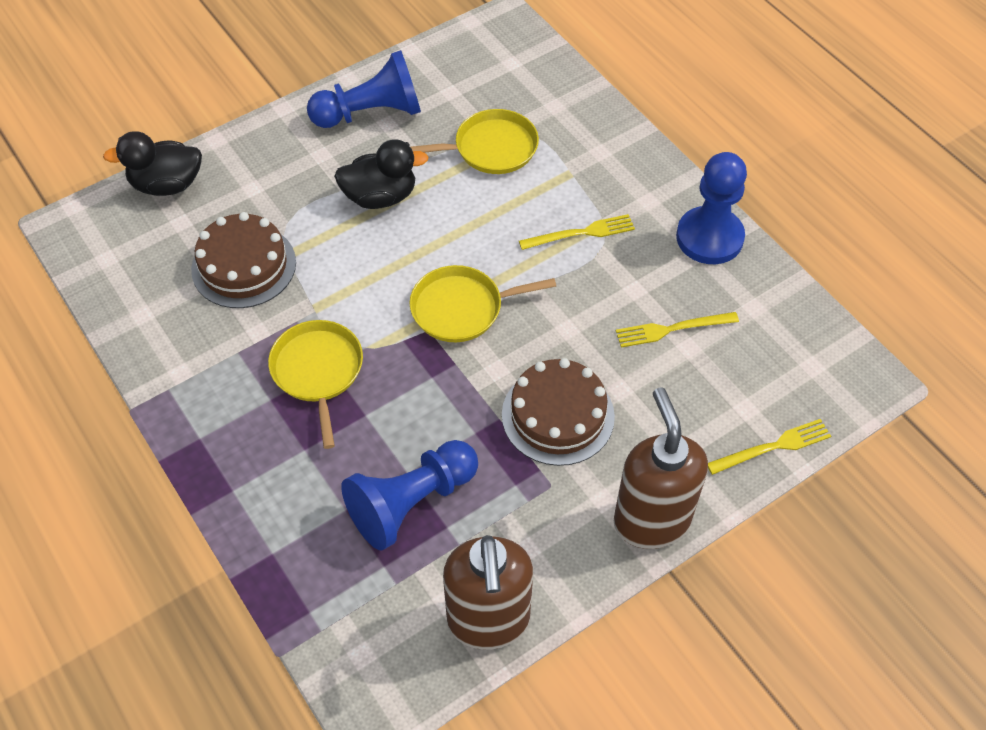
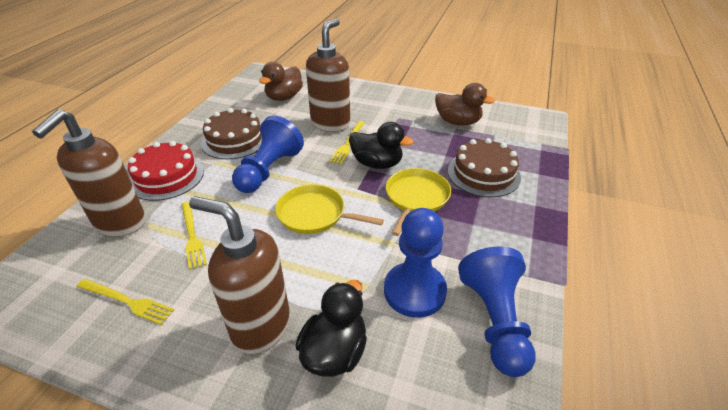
brown duck: 0 -> 2
brown soap dispenser: 2 -> 3
red cake: 0 -> 1
yellow pan: 3 -> 2

